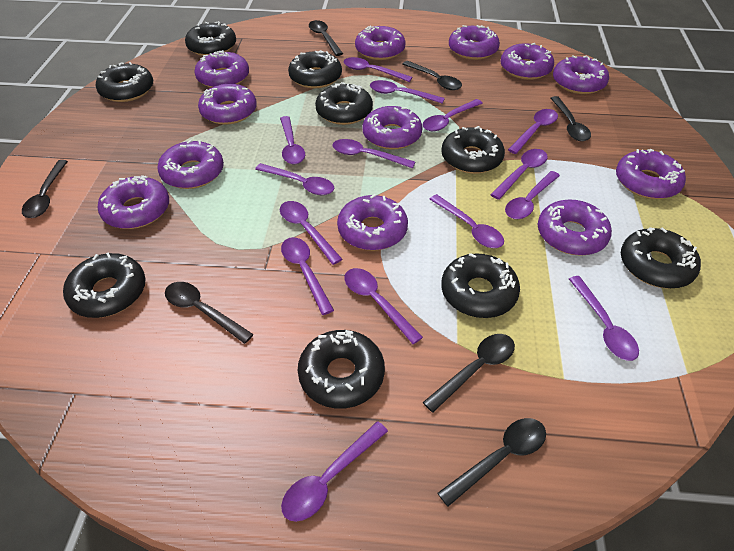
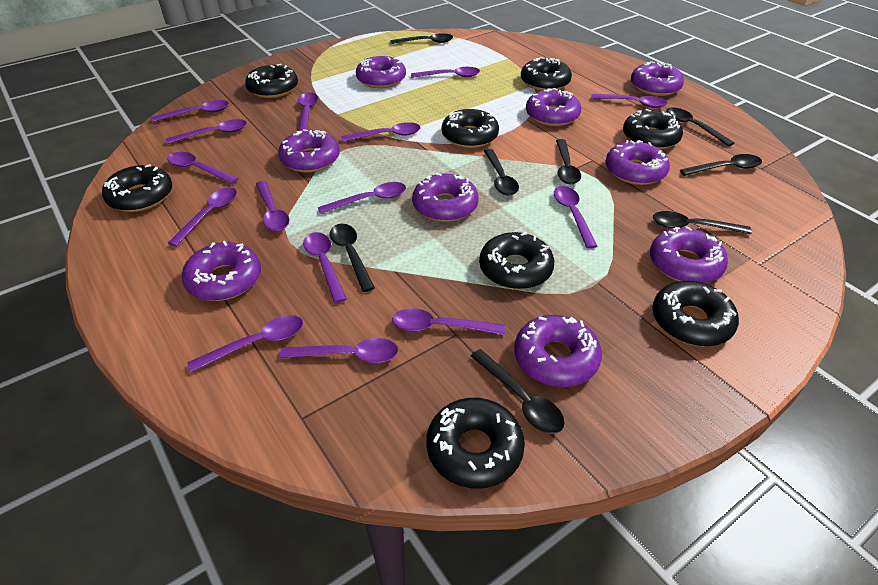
black donut: 9 -> 8
black spoon: 7 -> 8
purple donut: 12 -> 9

